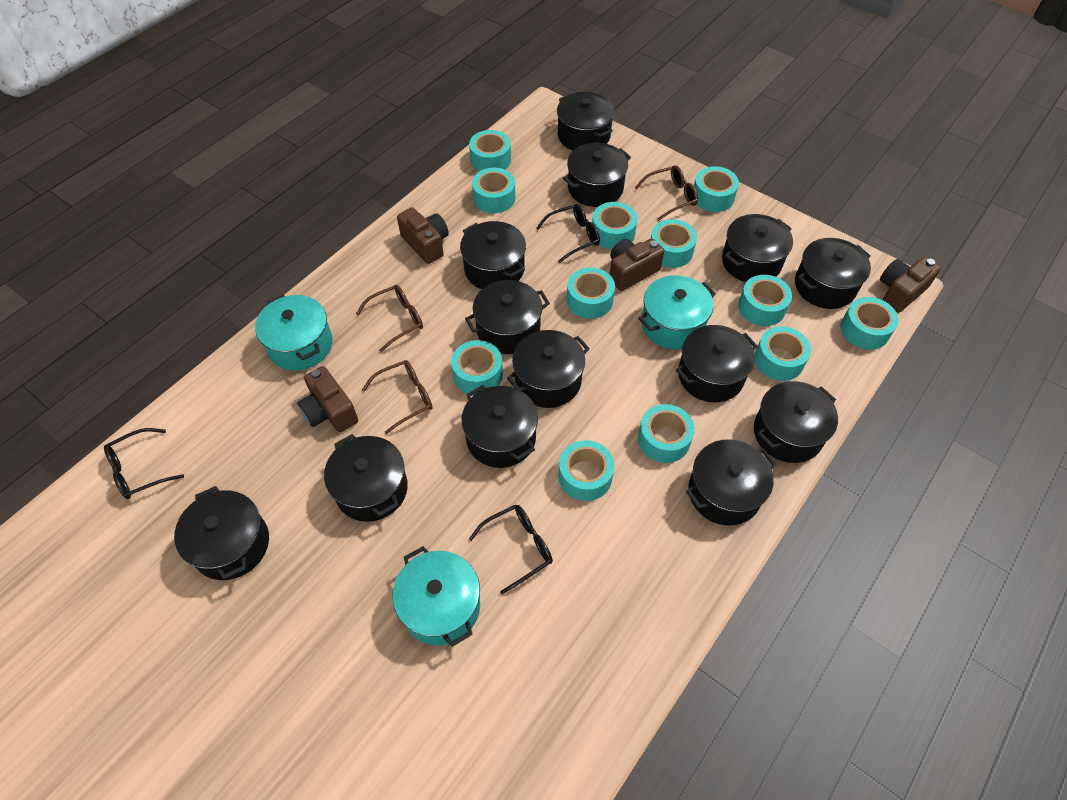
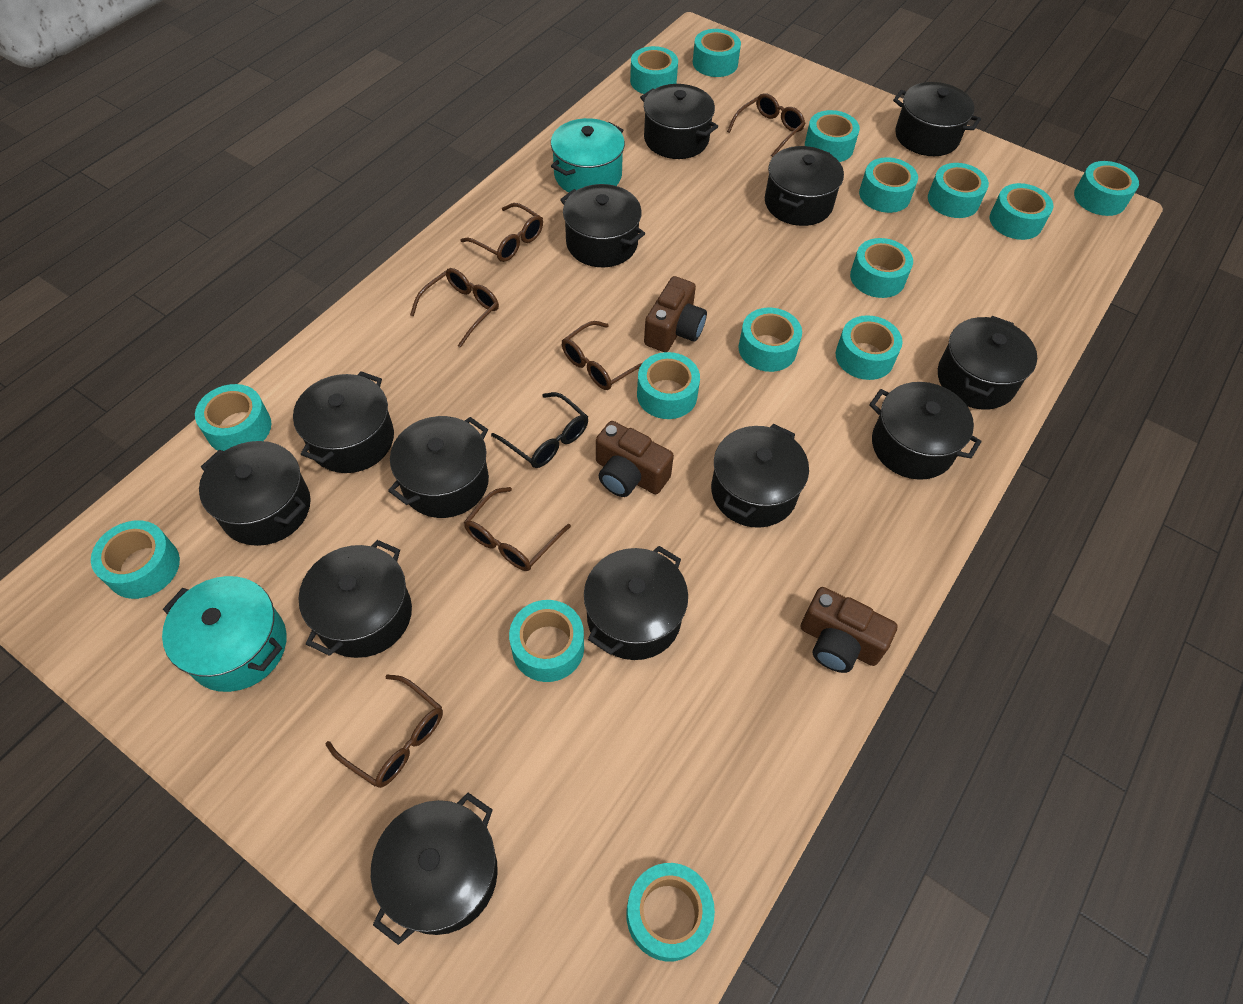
black glasses: 3 -> 1
brown camera: 4 -> 3
brown glasses: 3 -> 6
turquoise pot: 3 -> 2
turquoise tape: 12 -> 15

